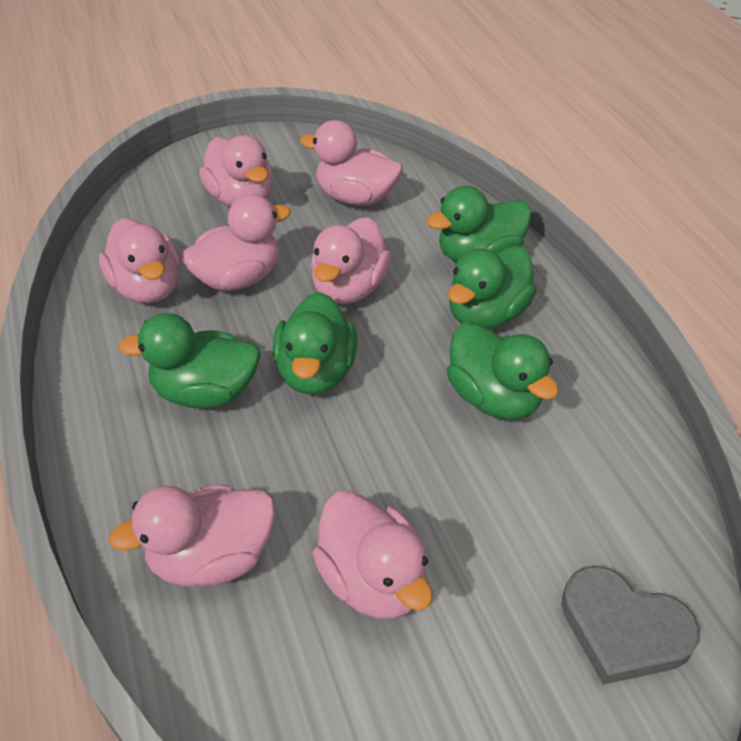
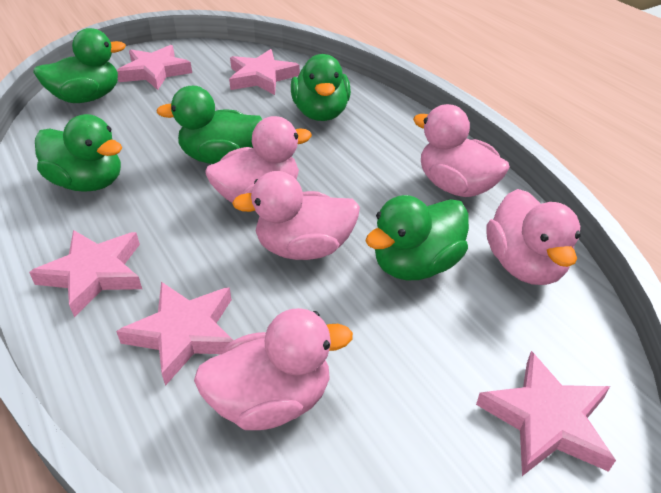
grey heart: 1 -> 0
pink duck: 7 -> 5
pink star: 0 -> 5

